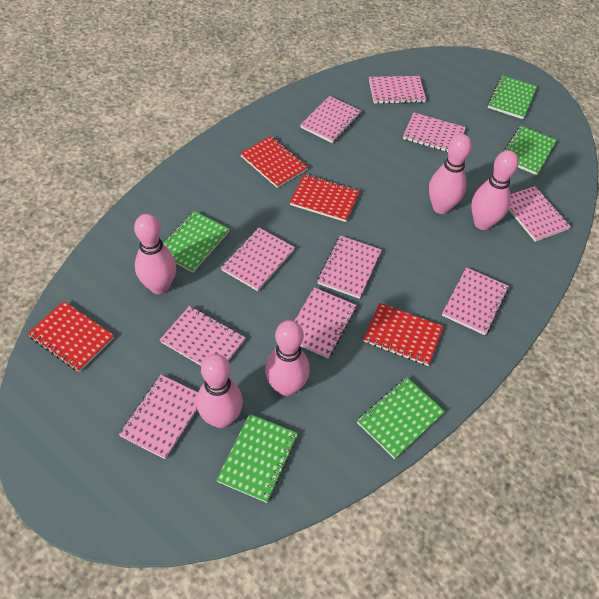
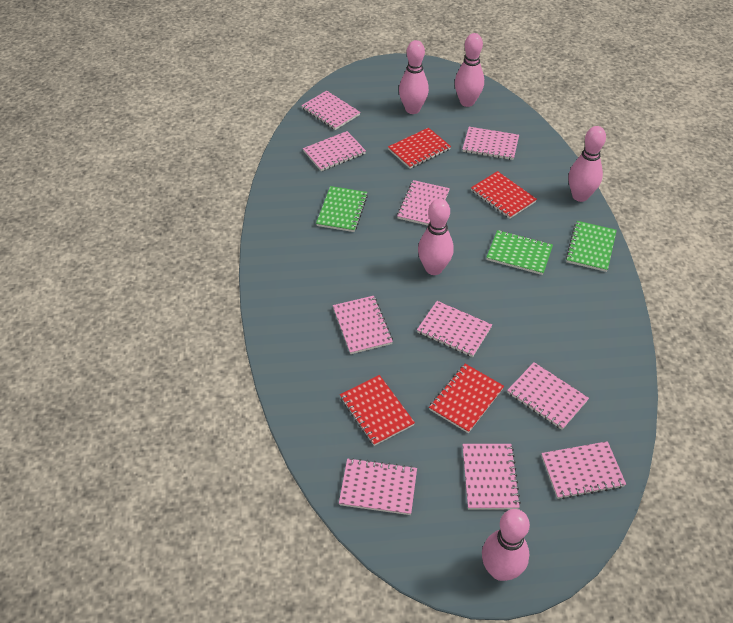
green notebook: 5 -> 3

